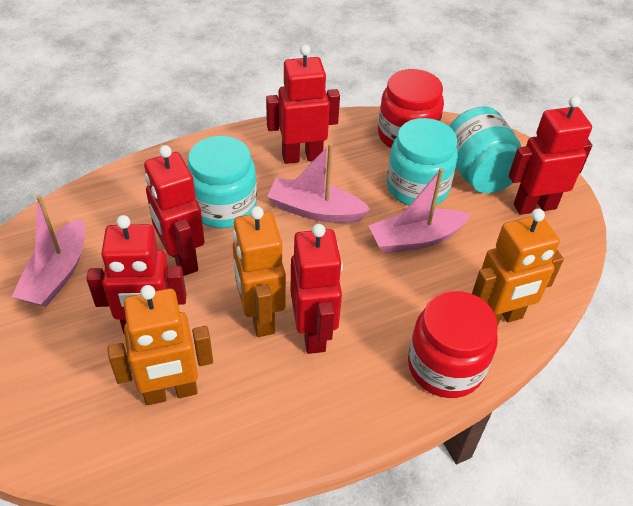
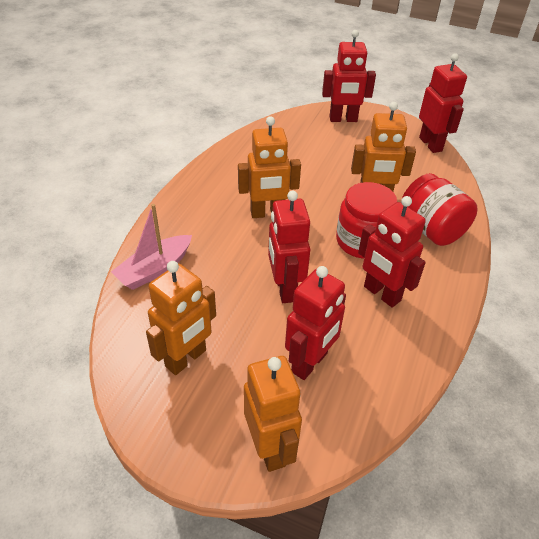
orange robot: 3 -> 4
pink boat: 3 -> 1
turquoise jar: 3 -> 0

